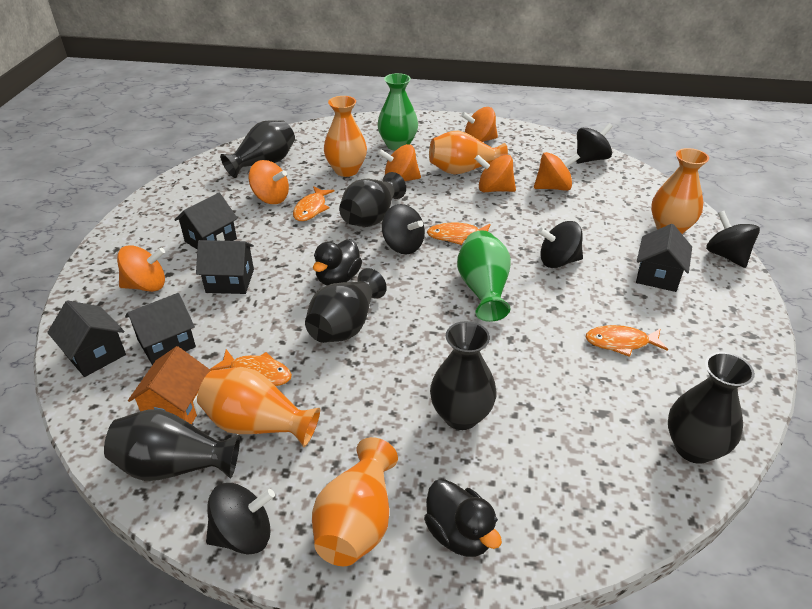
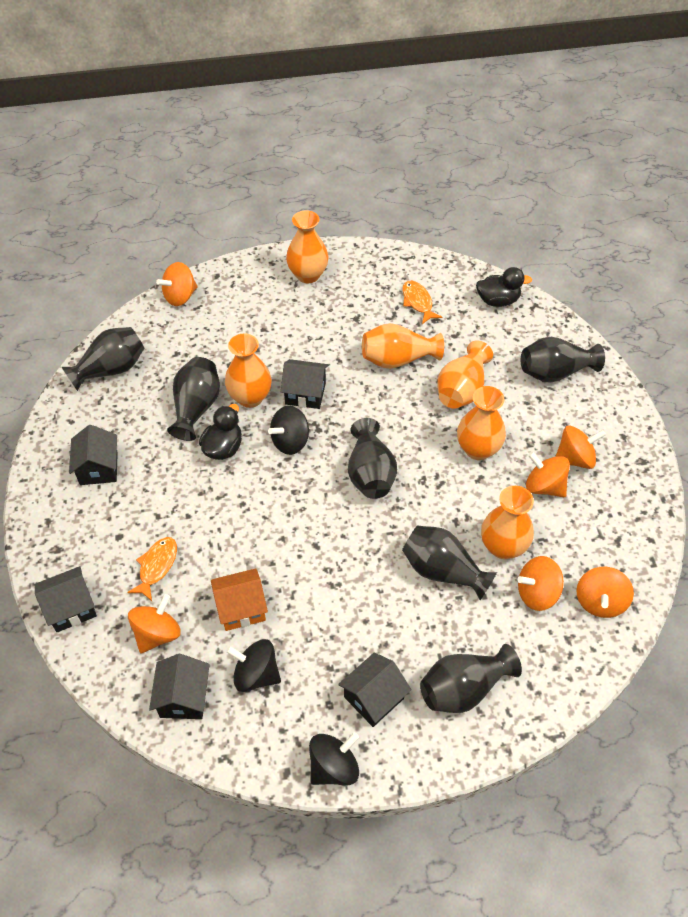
black spinning top: 5 -> 3
green vase: 2 -> 0
orange fish: 4 -> 2
orange vase: 5 -> 6

